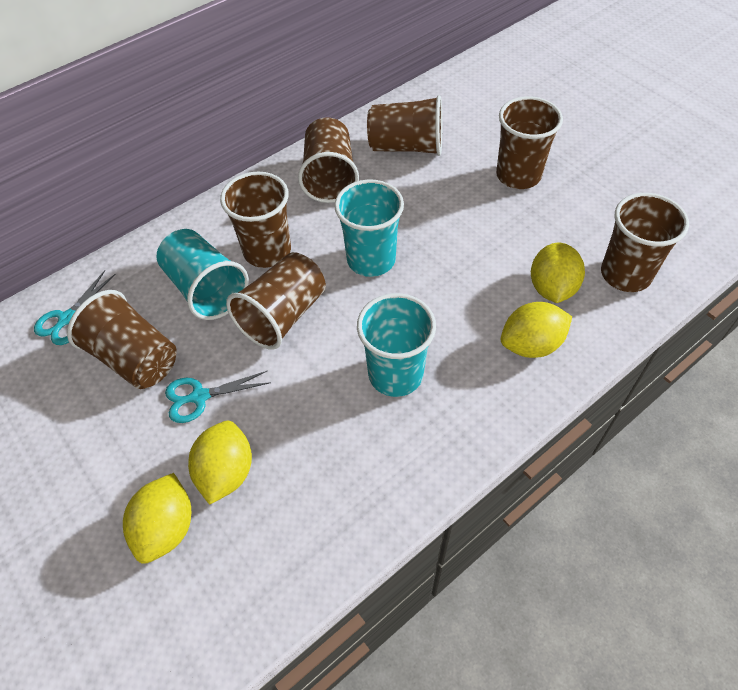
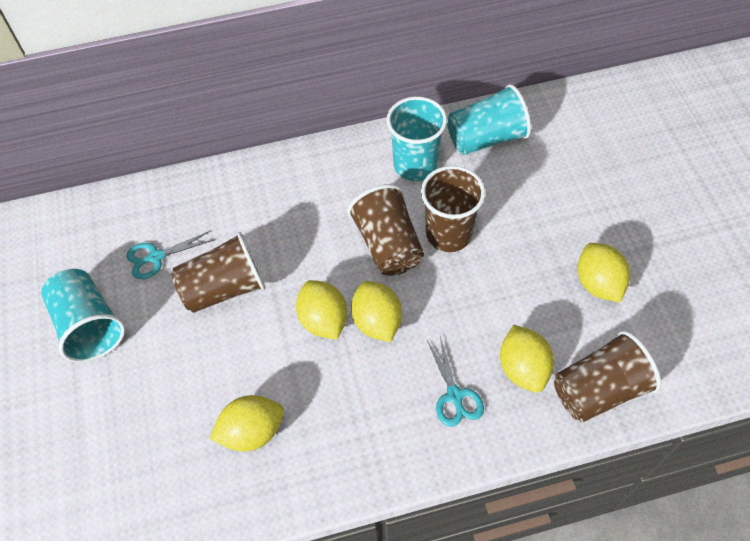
brown cup: 7 -> 4
yellow lemon: 4 -> 5

